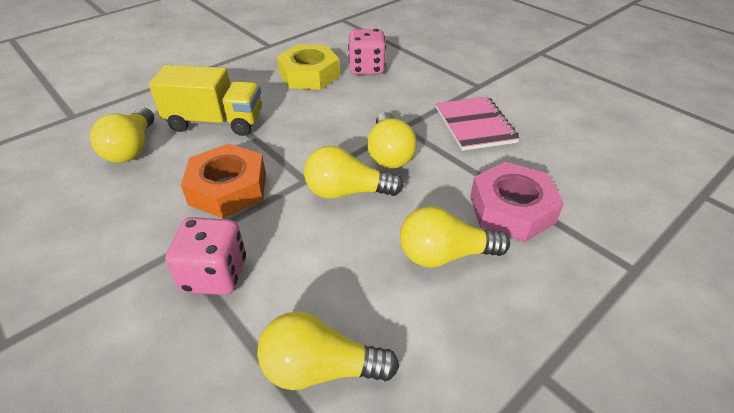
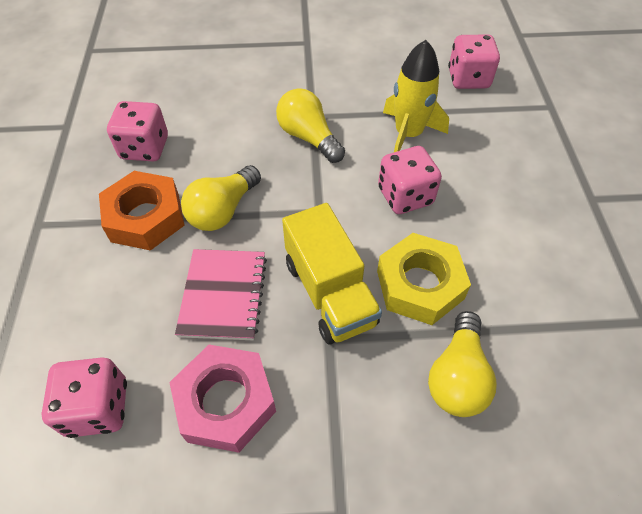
pink dice: 2 -> 4
yellow light bulb: 5 -> 3
yellow rocket: 0 -> 1

